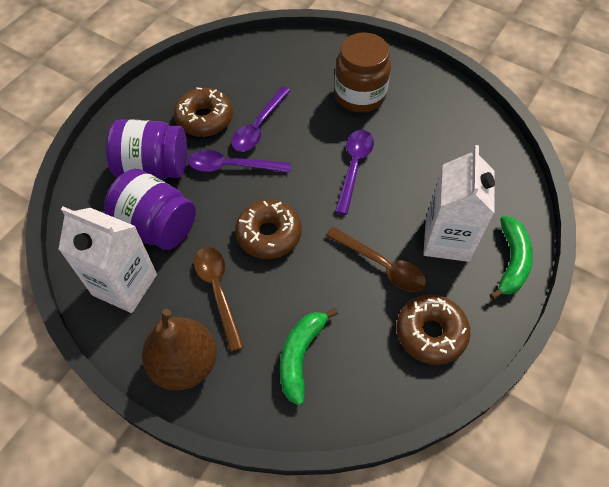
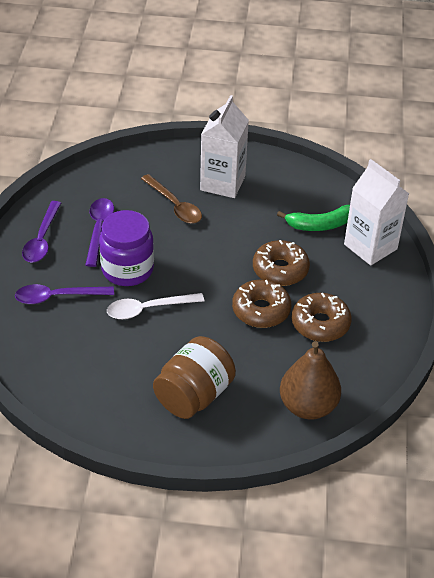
brown spoon: 2 -> 1
green banana: 2 -> 1
purple jar: 2 -> 1
white spoon: 0 -> 1

